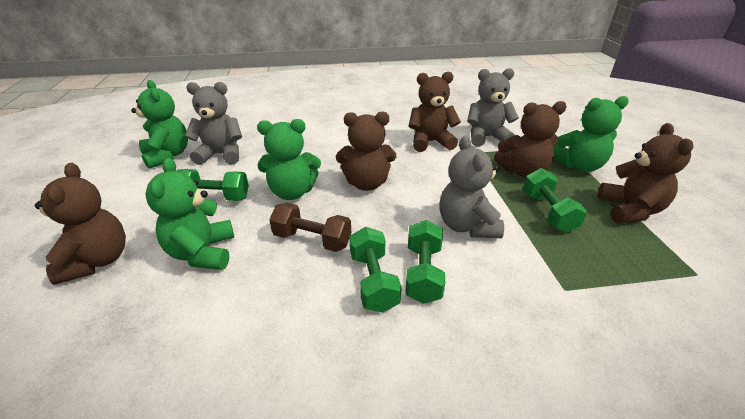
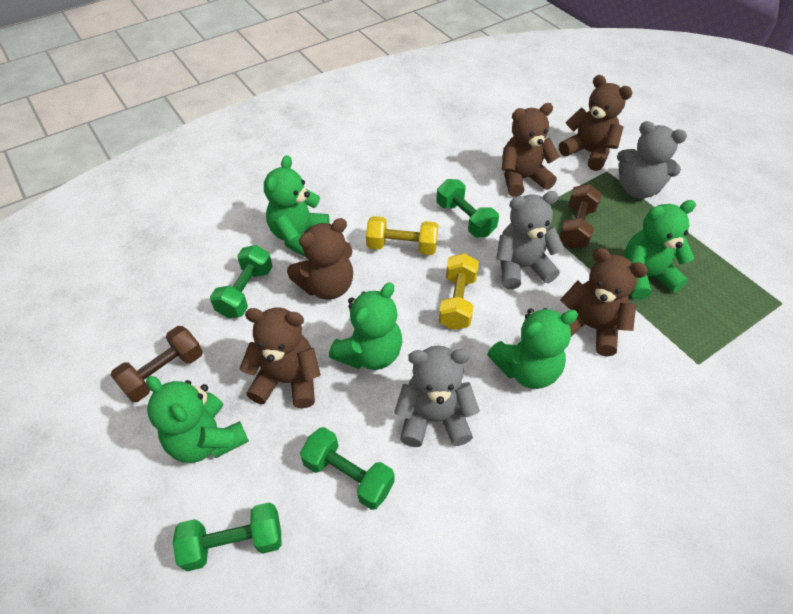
brown dumbbell: 1 -> 2
green teddy bear: 4 -> 5
yellow dumbbell: 0 -> 2

